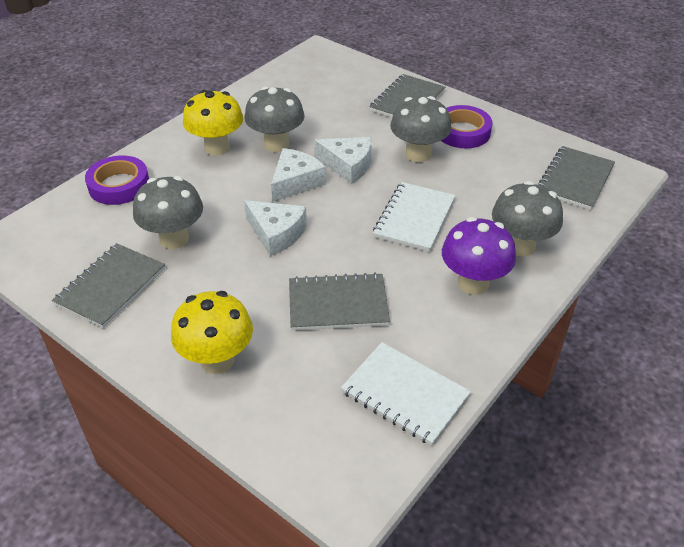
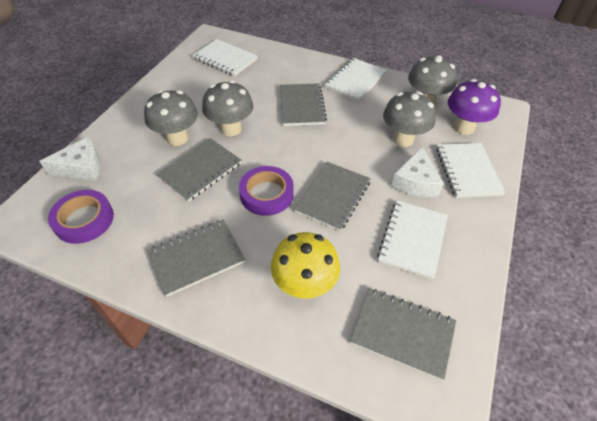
grey notebook: 4 -> 5
white cheese: 3 -> 2
white notebook: 2 -> 4
yellow mushroom: 2 -> 1

